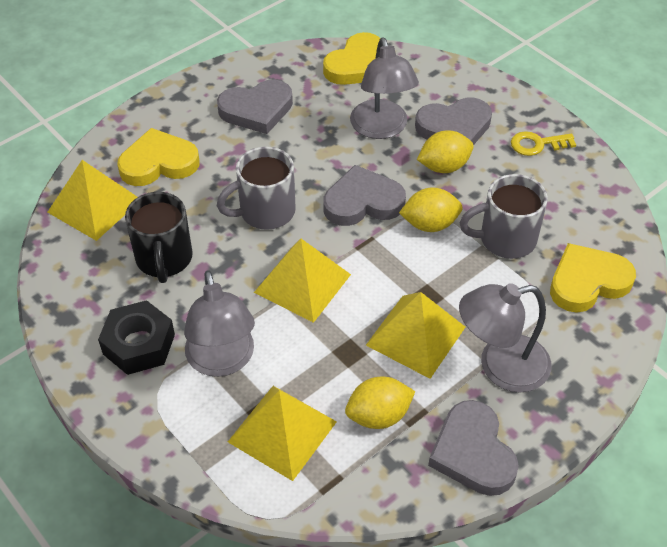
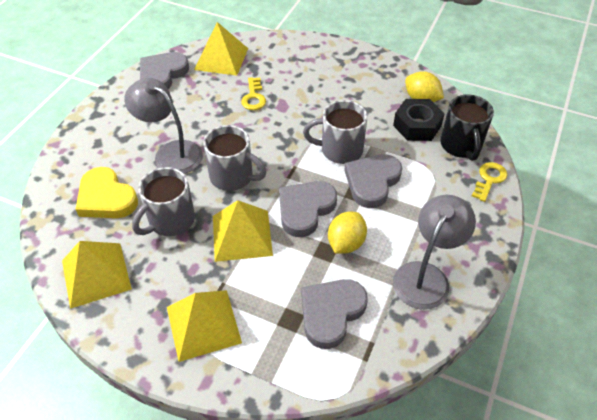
grey lamp: 3 -> 2
grey mug: 2 -> 3
yellow heart: 3 -> 1
yellow key: 1 -> 2
yellow lemon: 3 -> 2

